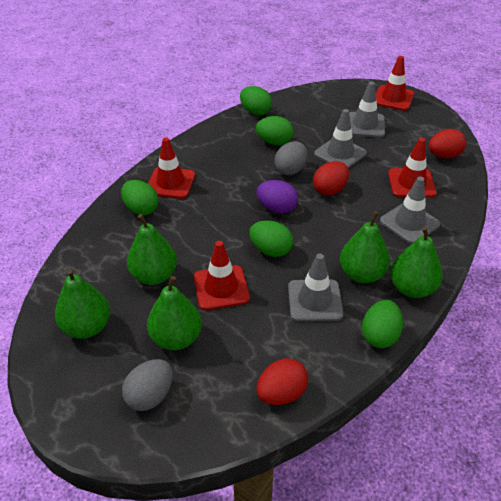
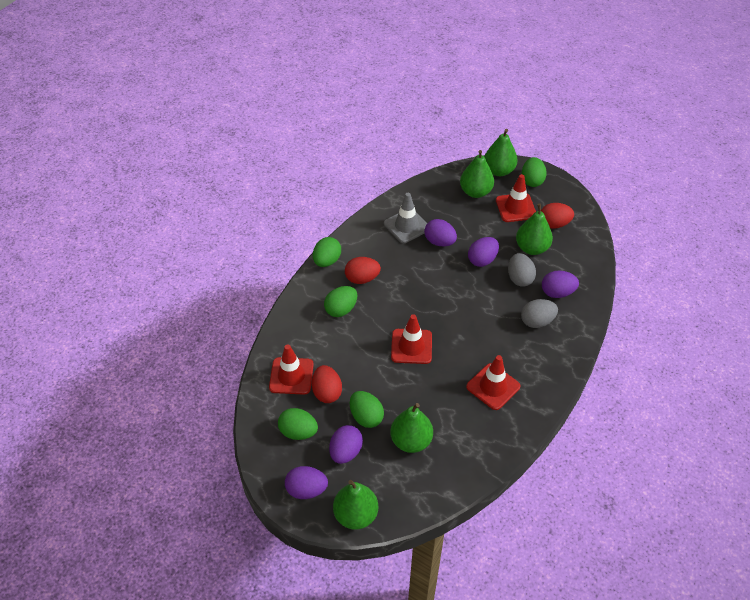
grey traffic cone: 4 -> 1
purple egg: 1 -> 5

